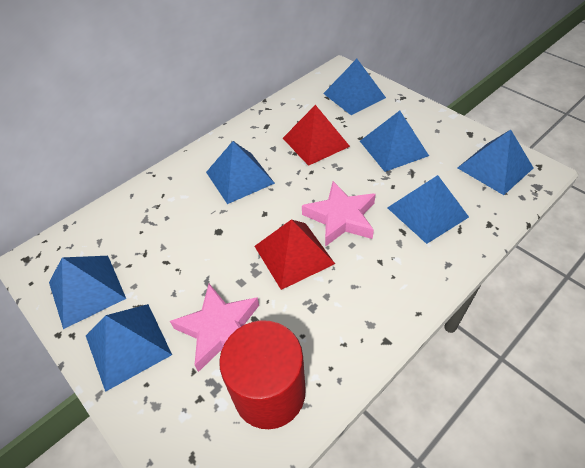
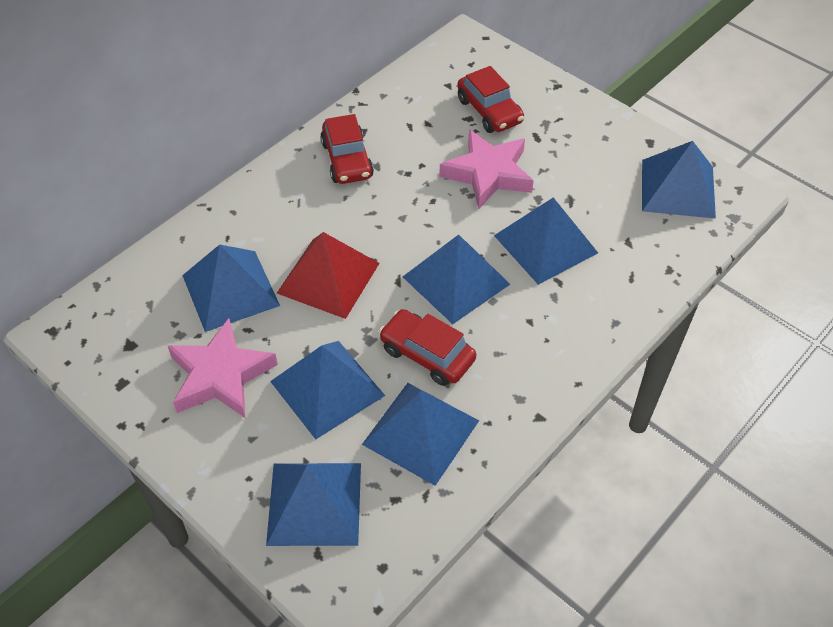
red car: 0 -> 3
red cylinder: 1 -> 0
red pyramid: 2 -> 1

